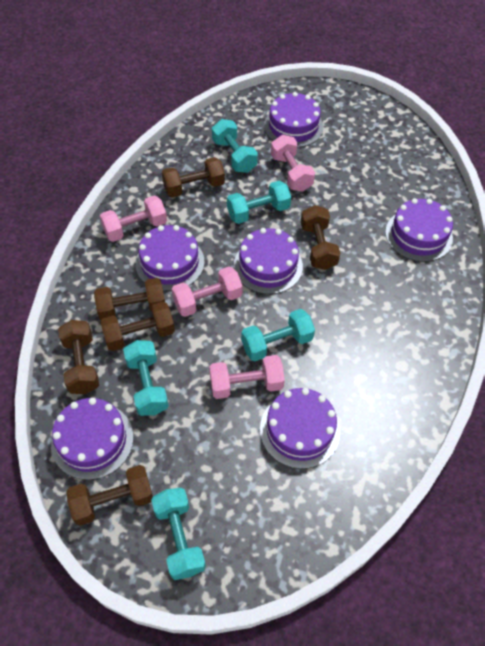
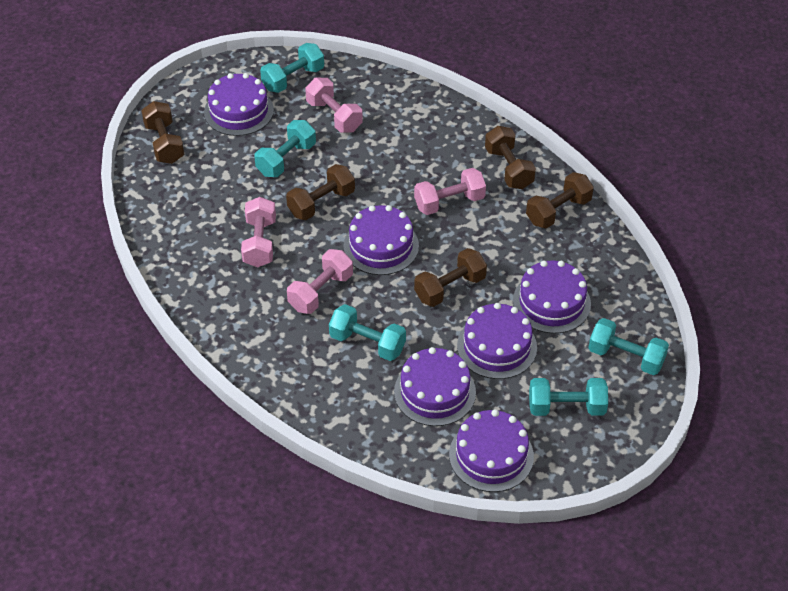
brown dumbbell: 6 -> 5

